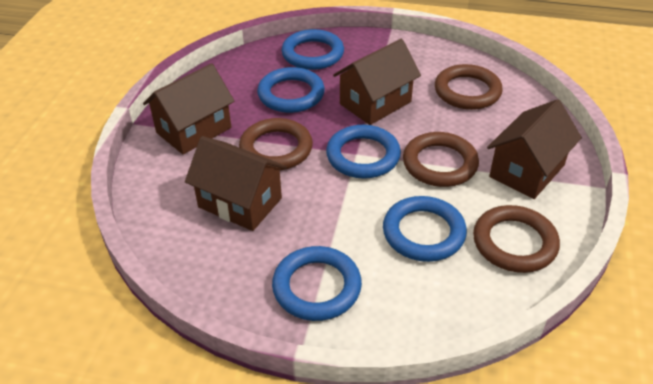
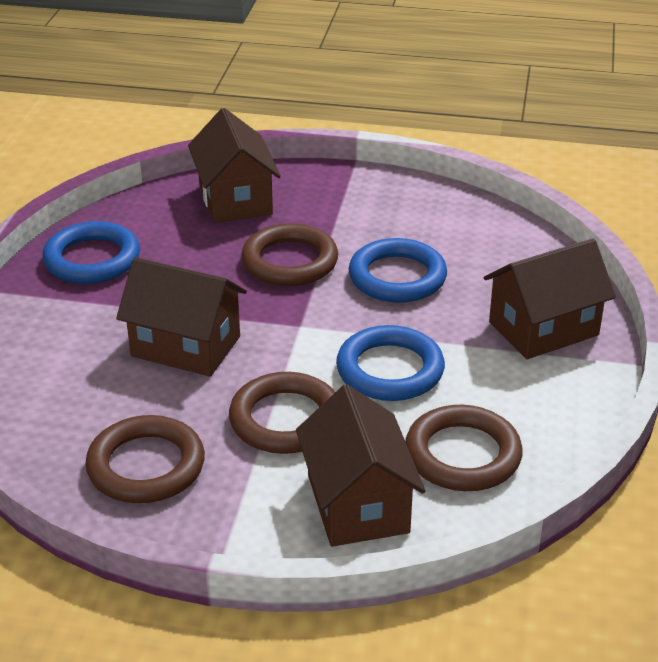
blue ring: 5 -> 3

